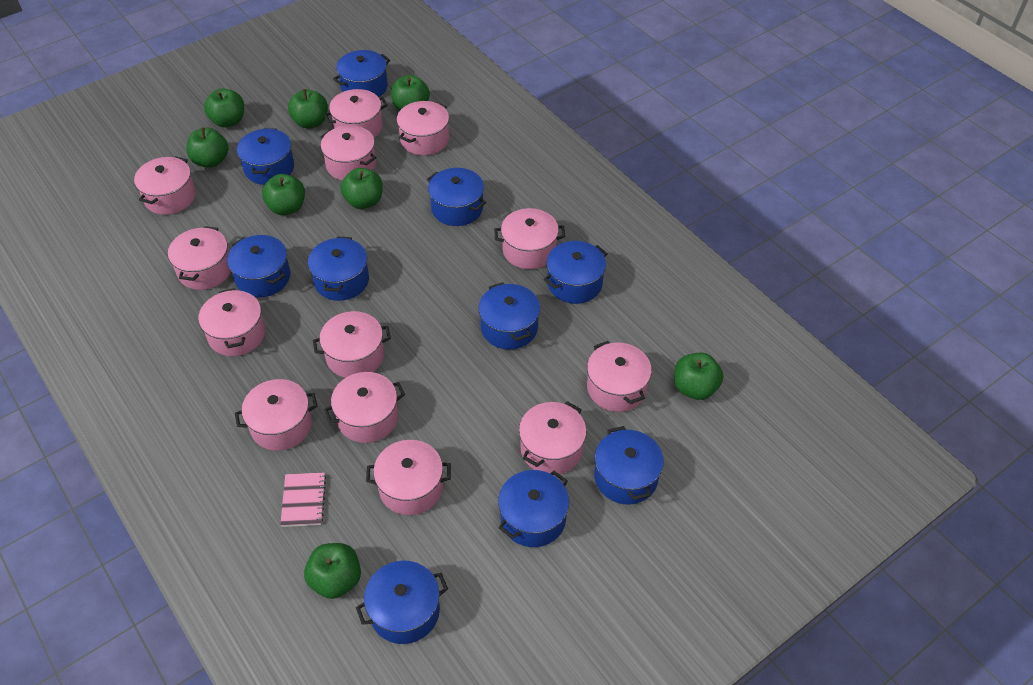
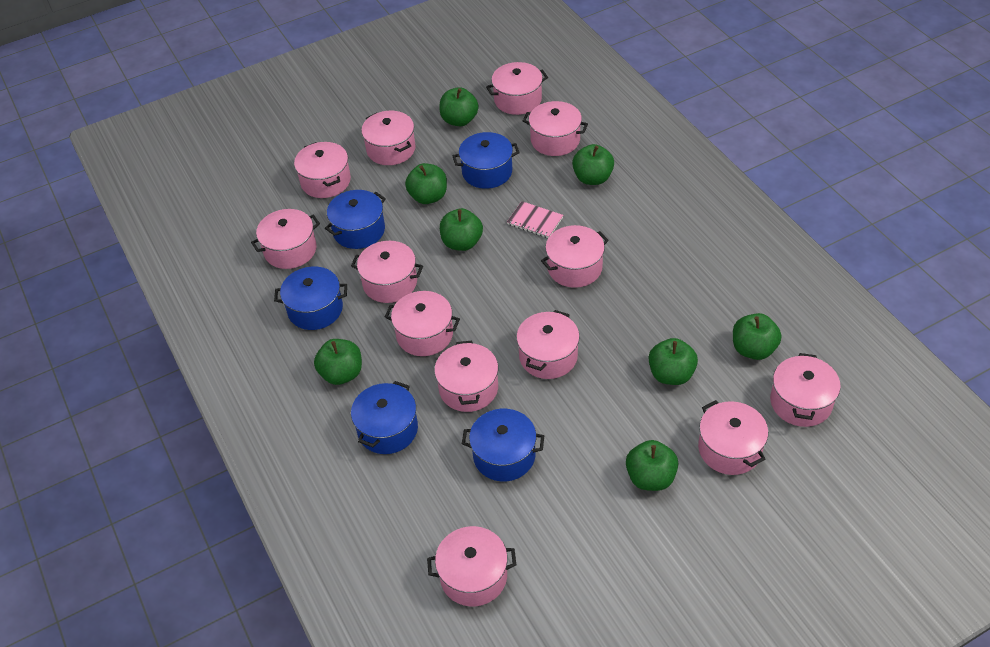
blue pot: 10 -> 5

